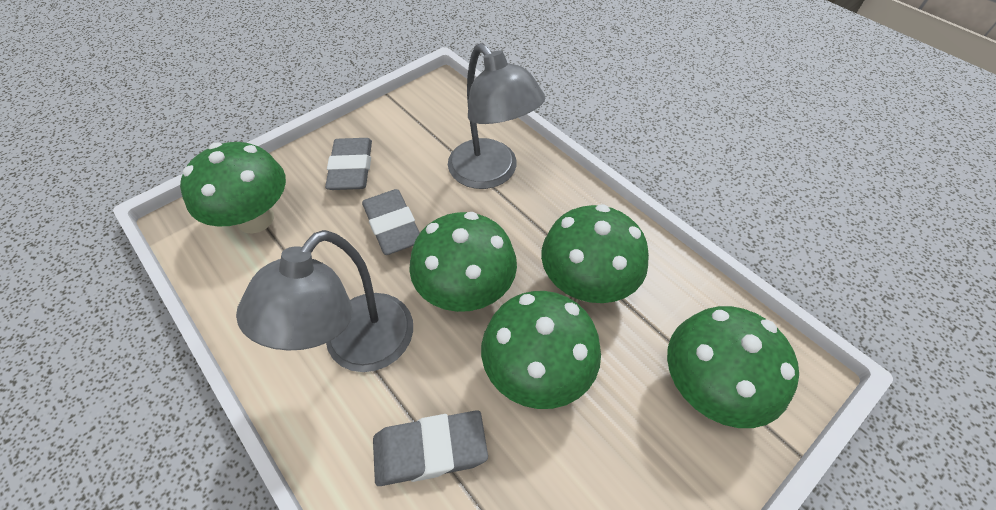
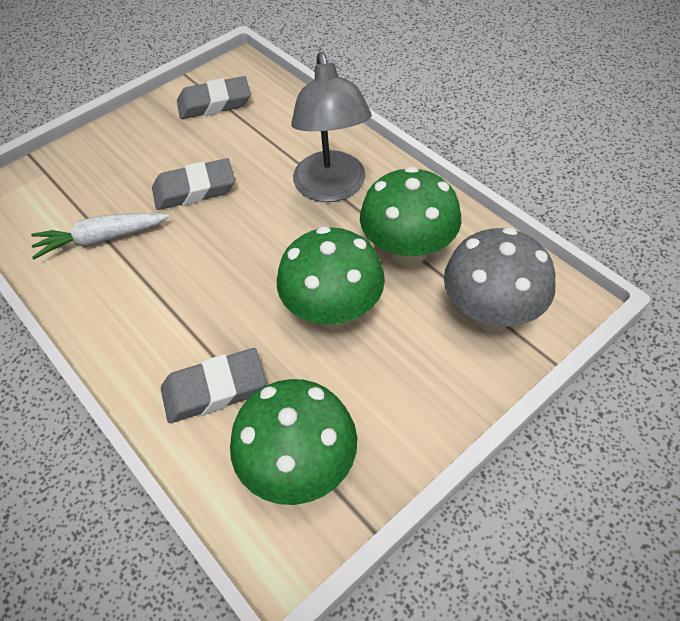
green mushroom: 5 -> 3
grey lamp: 2 -> 1
grey mushroom: 0 -> 1
white carrot: 0 -> 1

